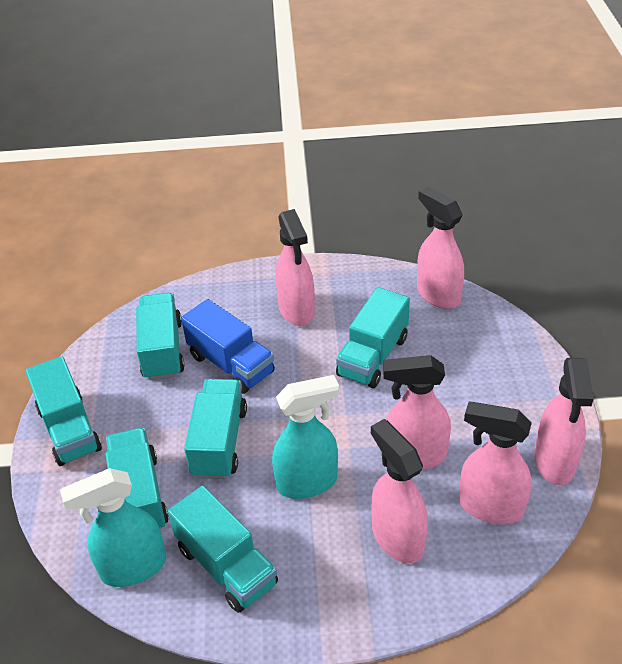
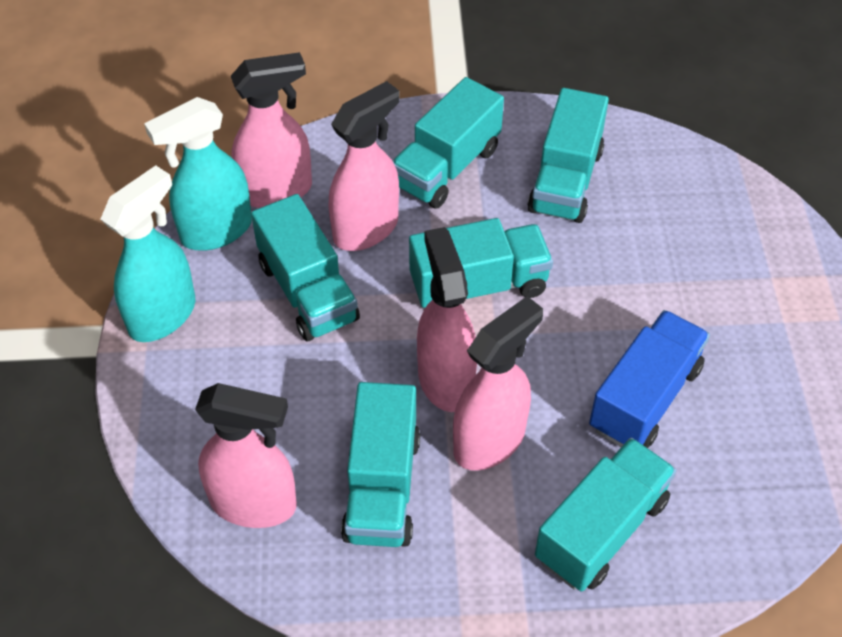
pink spray bottle: 6 -> 5

